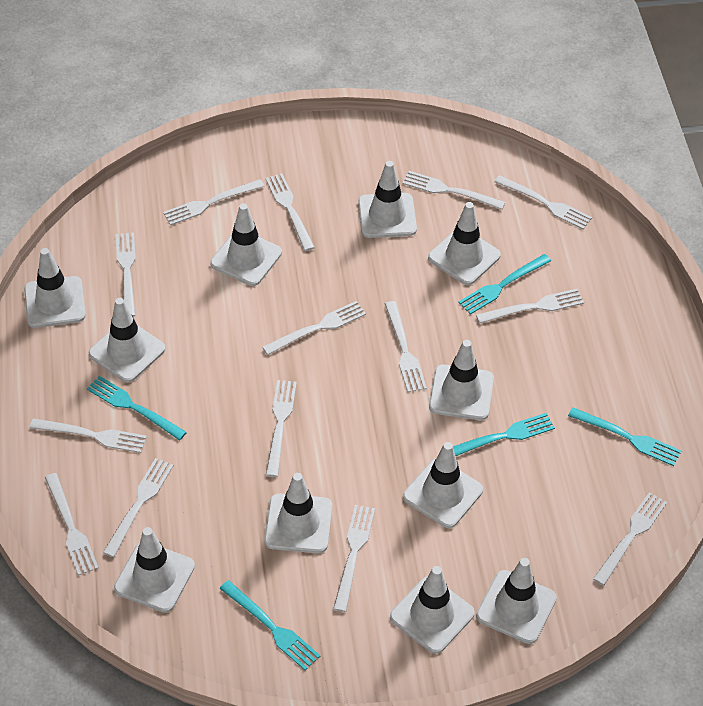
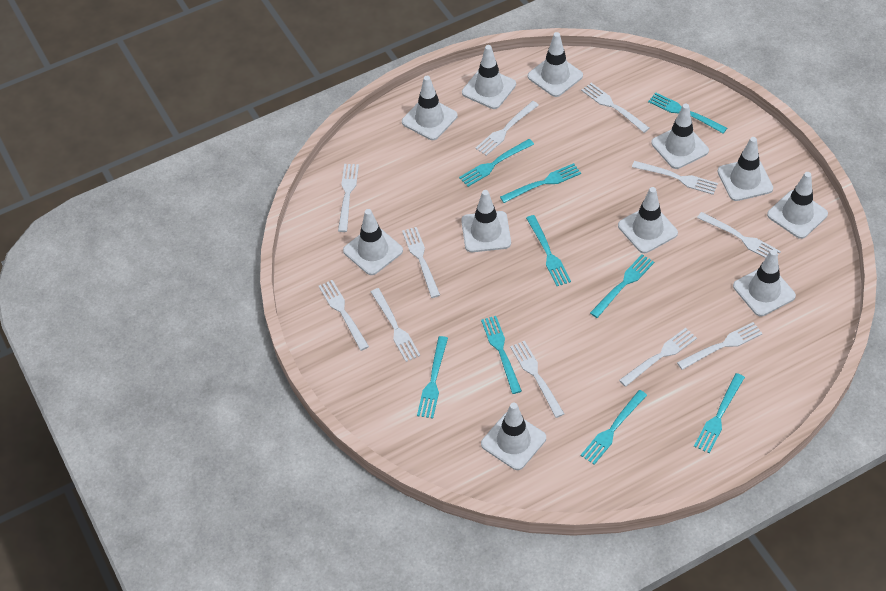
turquoise fork: 5 -> 9
white fork: 14 -> 11

